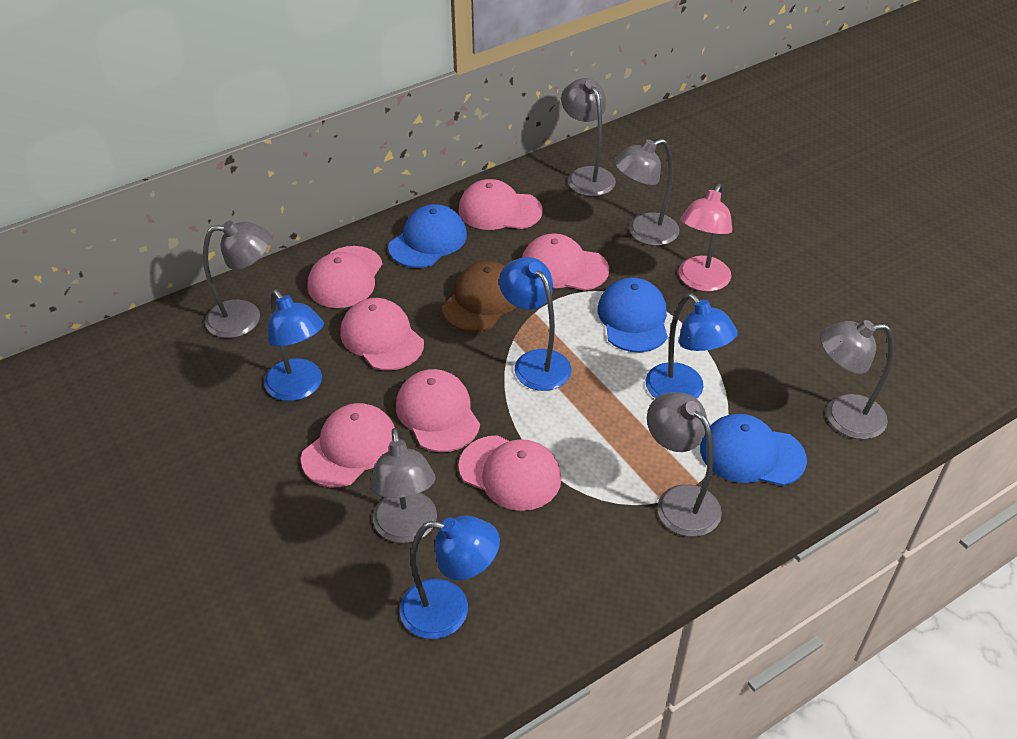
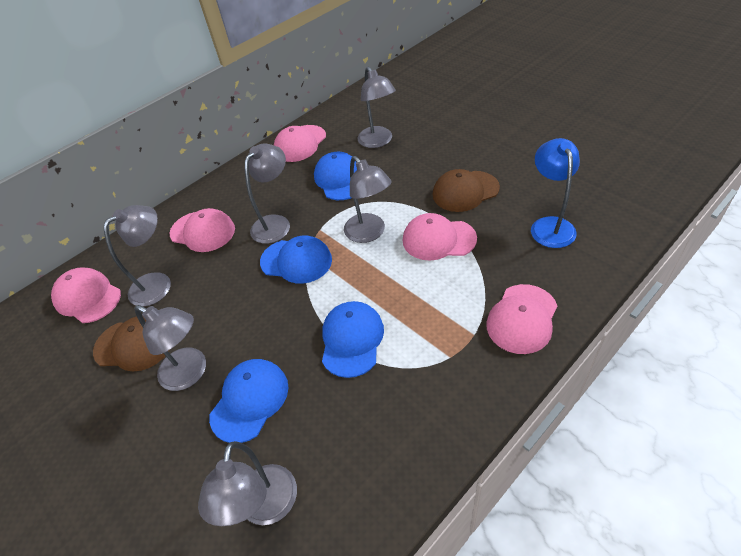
blue cap: 3 -> 4
blue lamp: 4 -> 1
brown cap: 1 -> 2
pink cap: 7 -> 5
pink lamp: 1 -> 0

